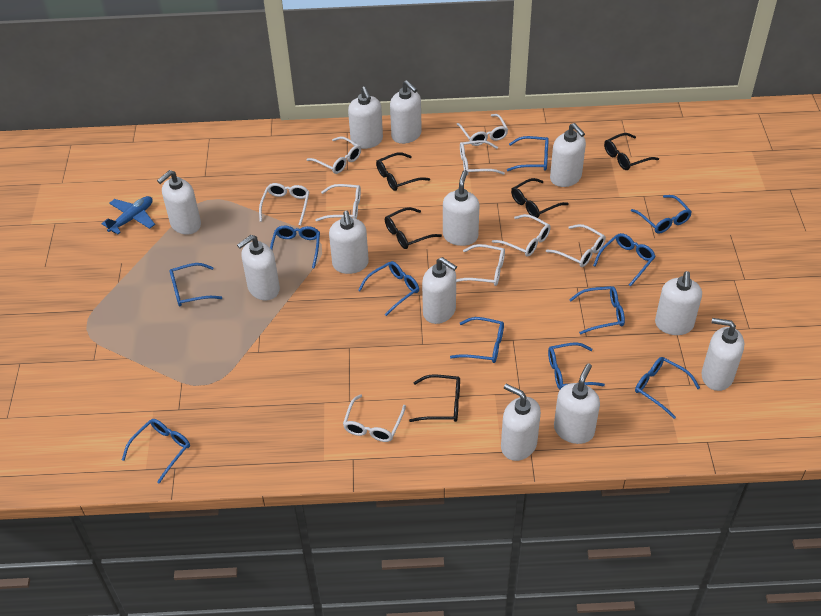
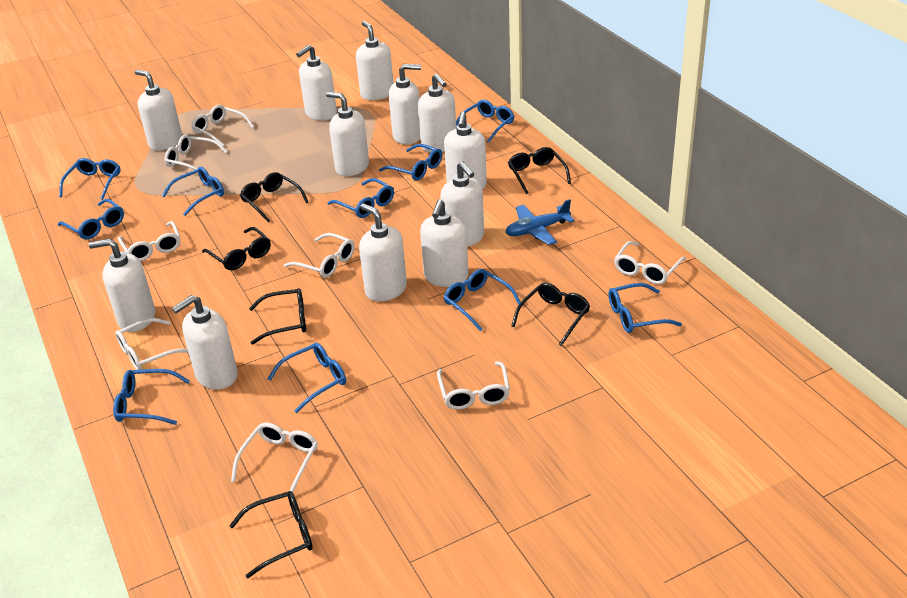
black glasses: 5 -> 6
blue glasses: 11 -> 10
white glasses: 9 -> 8

